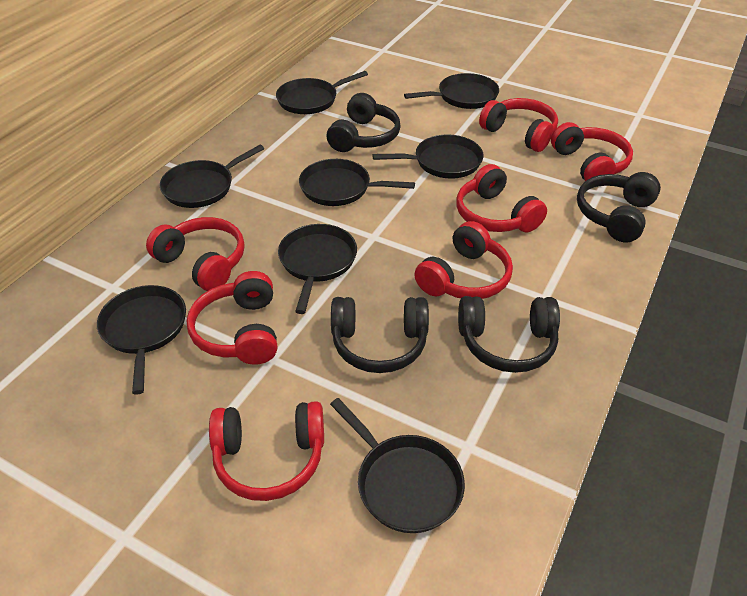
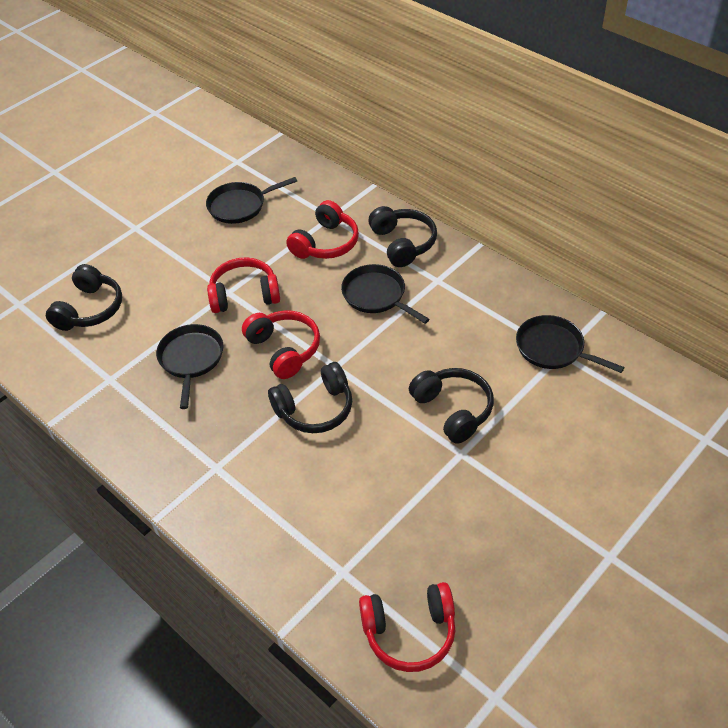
black pan: 8 -> 4
red headphones: 7 -> 4

